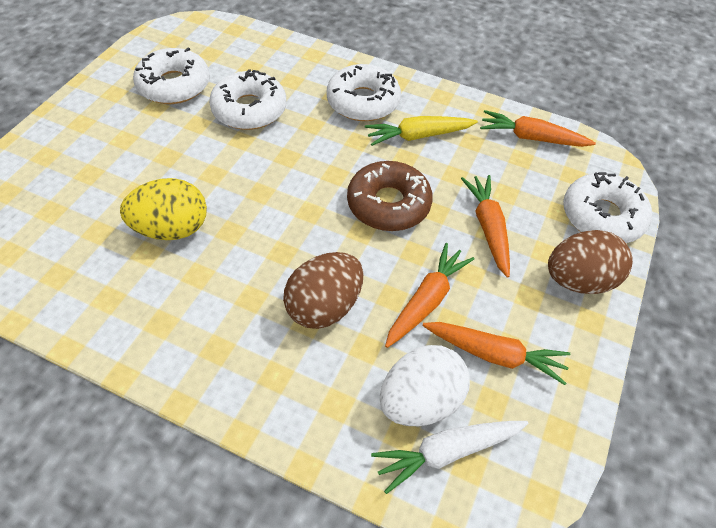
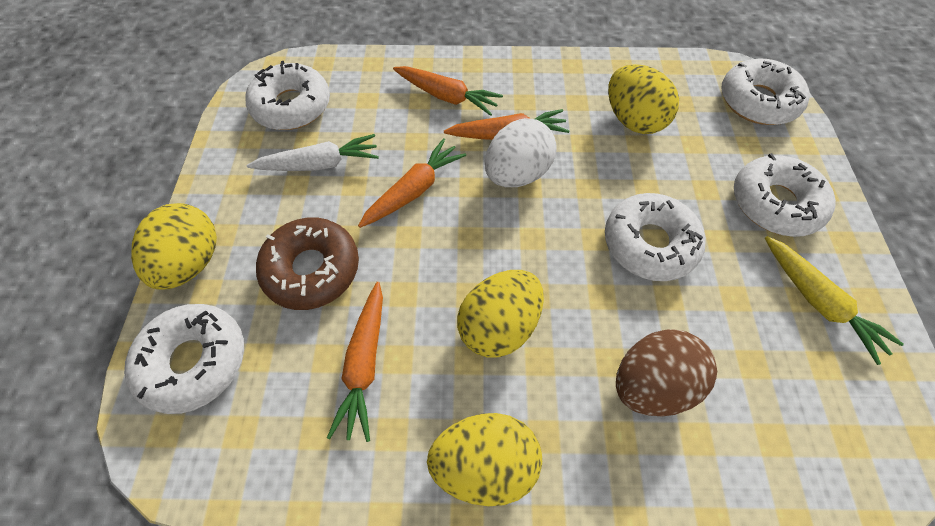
brown egg: 2 -> 1
white donut: 4 -> 5
yellow egg: 1 -> 4

